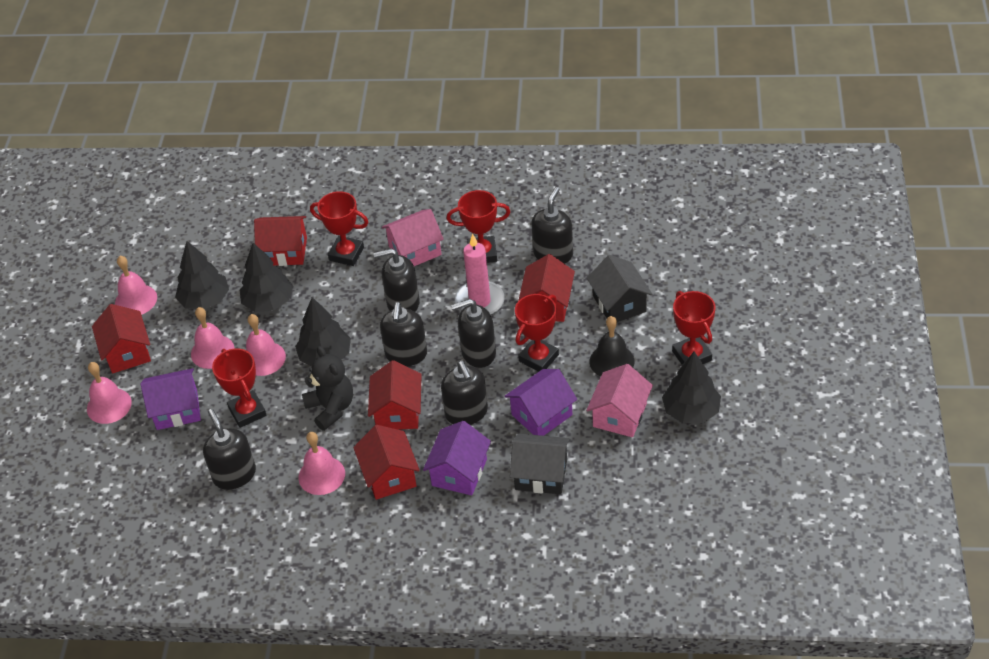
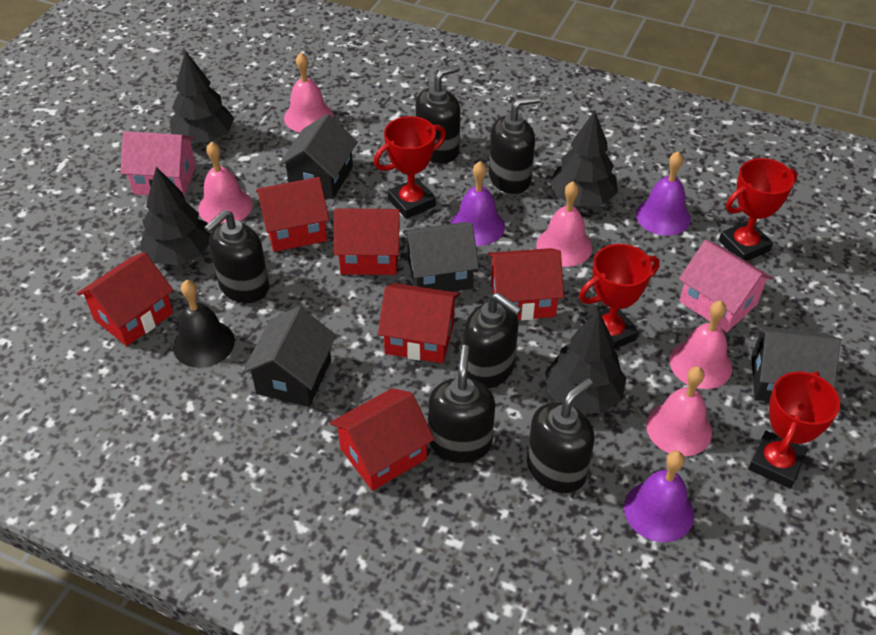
black house: 2 -> 4
black teddy bear: 1 -> 0
pink candle: 1 -> 0
purple bell: 0 -> 3
purple house: 3 -> 0
red house: 5 -> 6
red trophy: 5 -> 4

